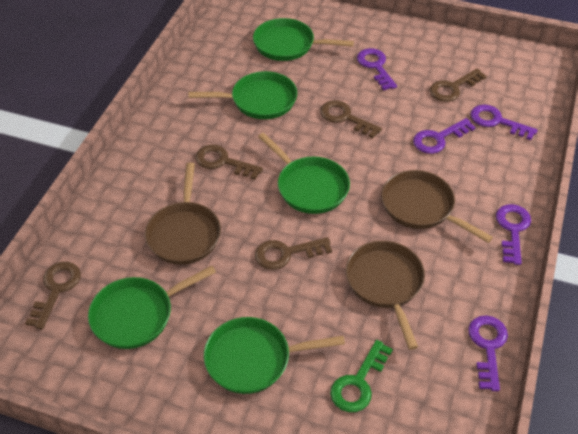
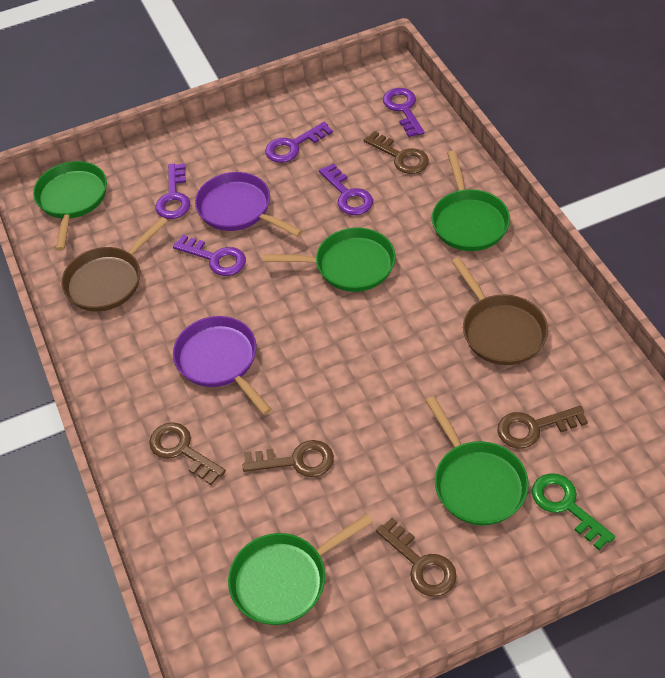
brown pan: 3 -> 2
purple pan: 0 -> 2

